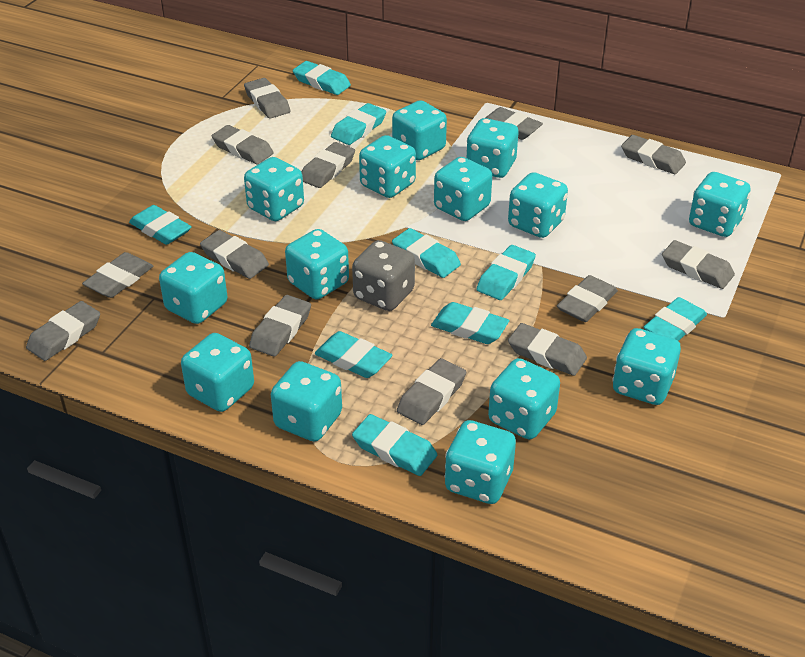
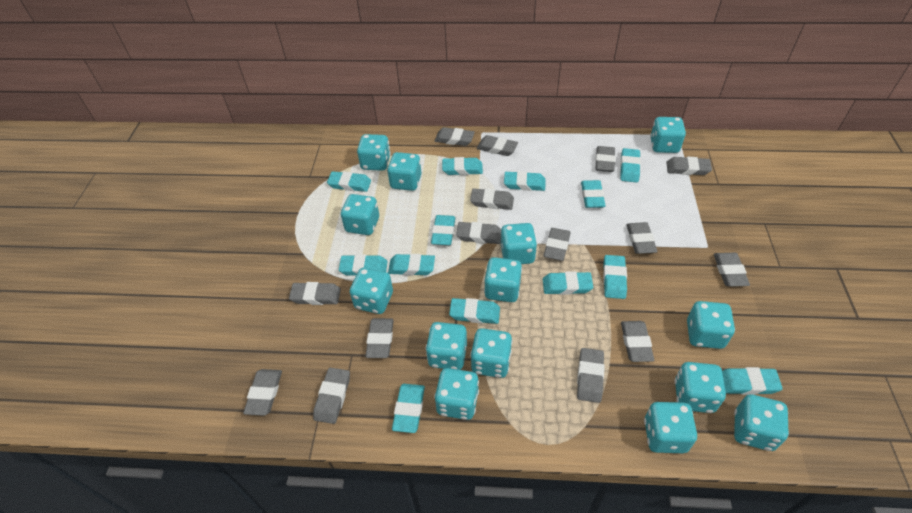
grey dice: 1 -> 0
grey eraser: 13 -> 15
turquoise eraser: 9 -> 13

